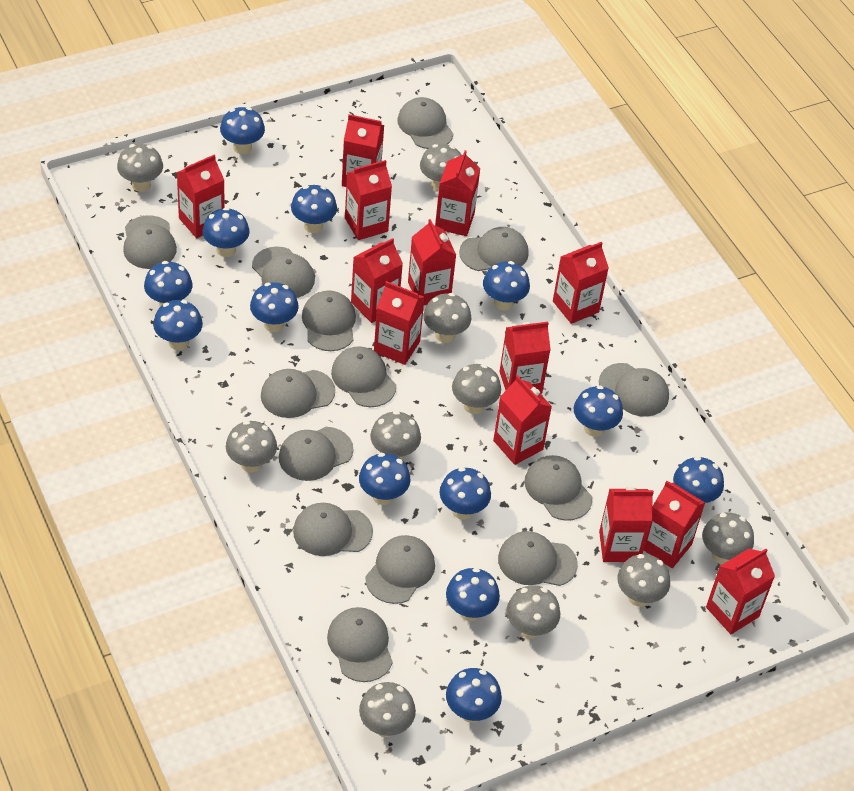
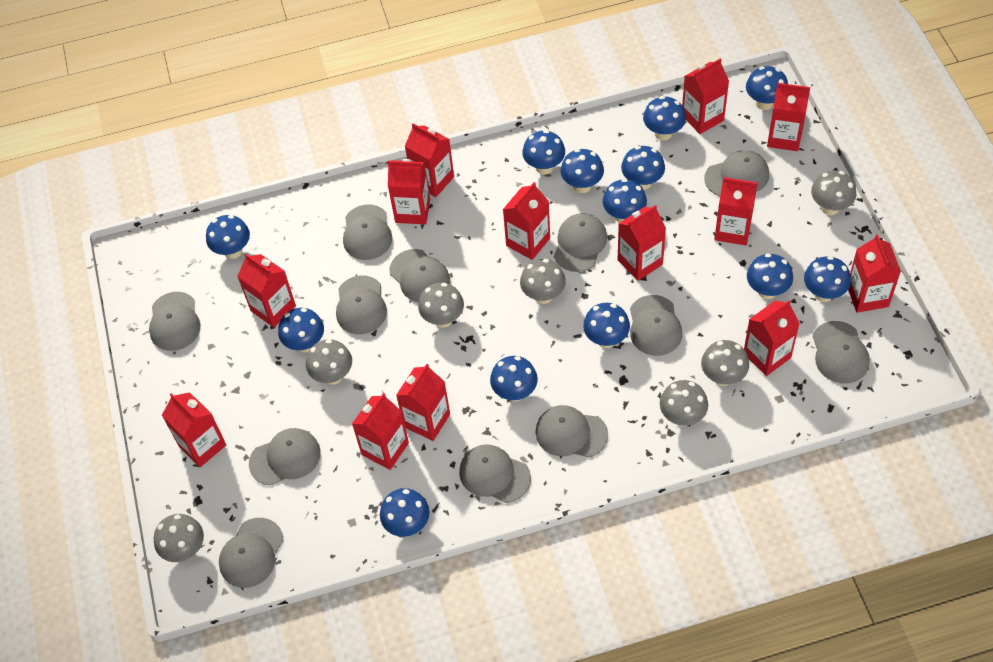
grey cap: 14 -> 12
grey mushroom: 10 -> 7

